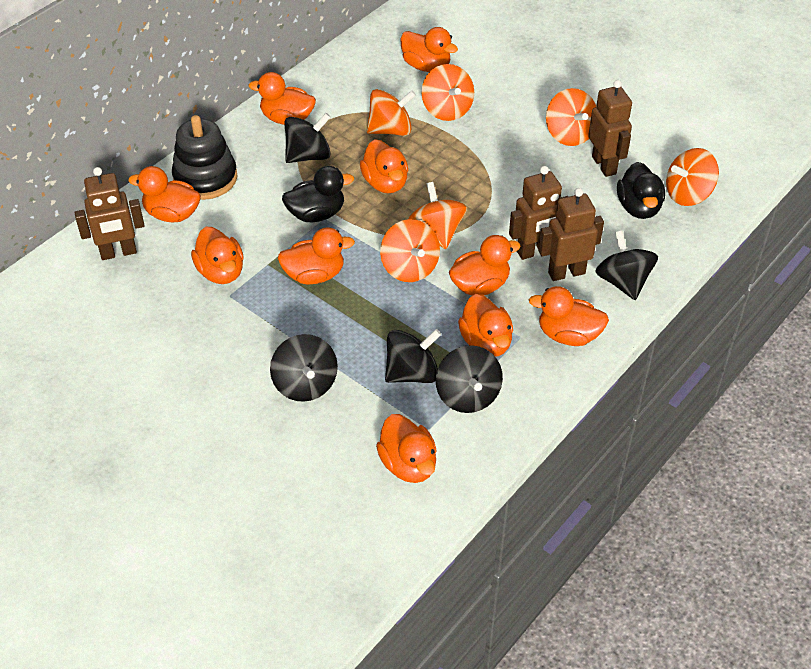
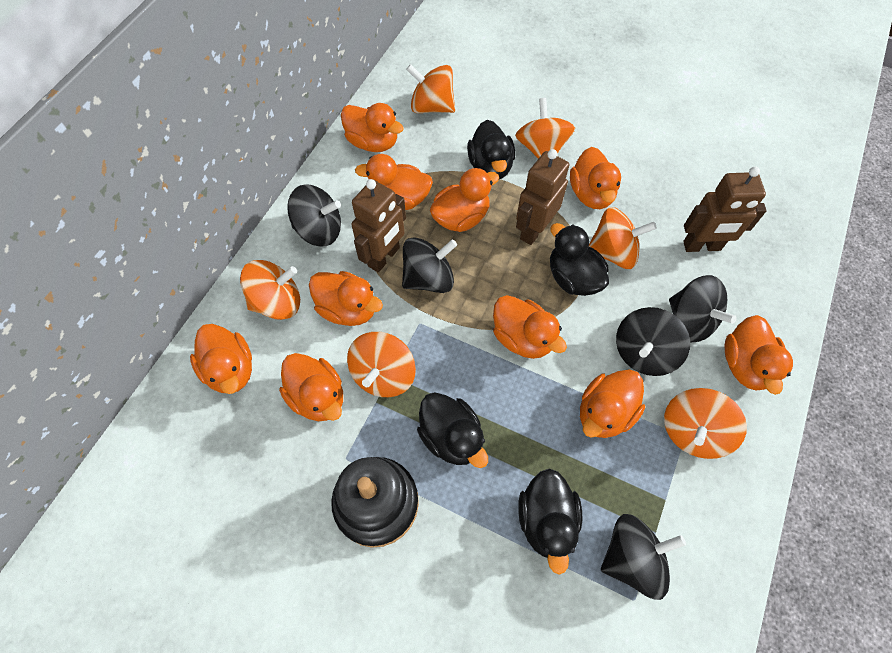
black duck: 2 -> 4
brown robot: 4 -> 3

